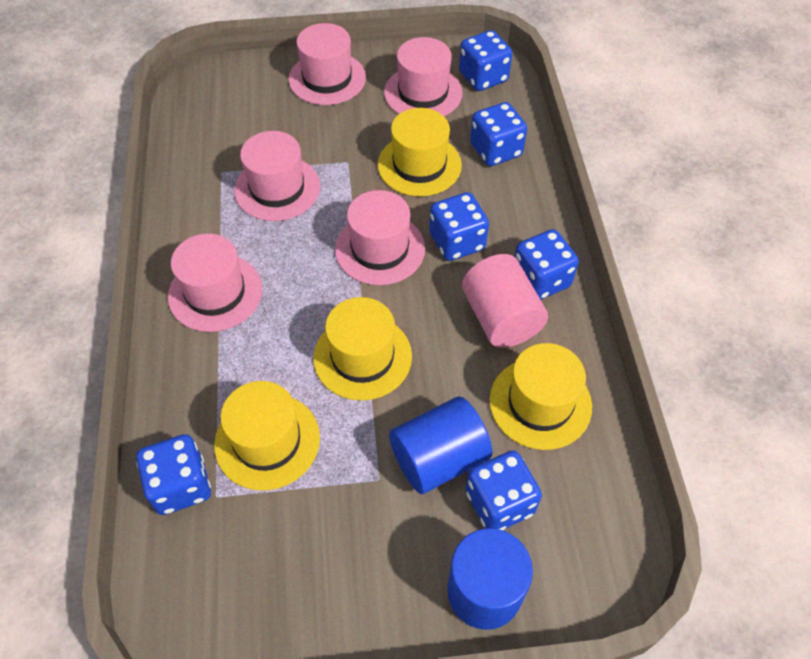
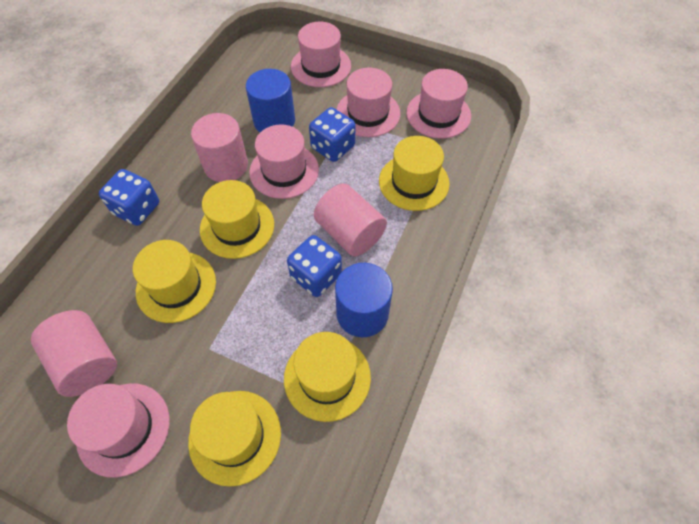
blue dice: 6 -> 3
pink cylinder: 1 -> 3
yellow hat: 4 -> 5

